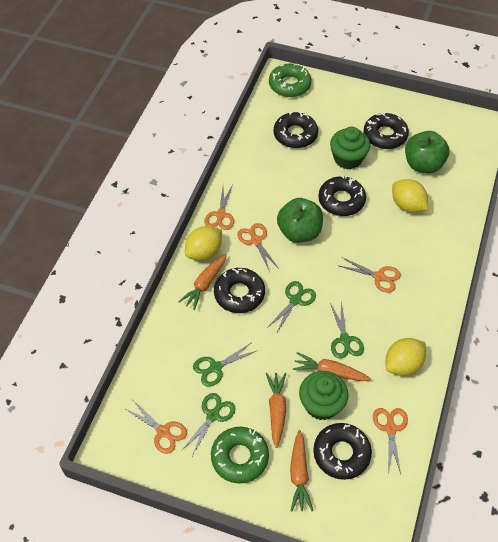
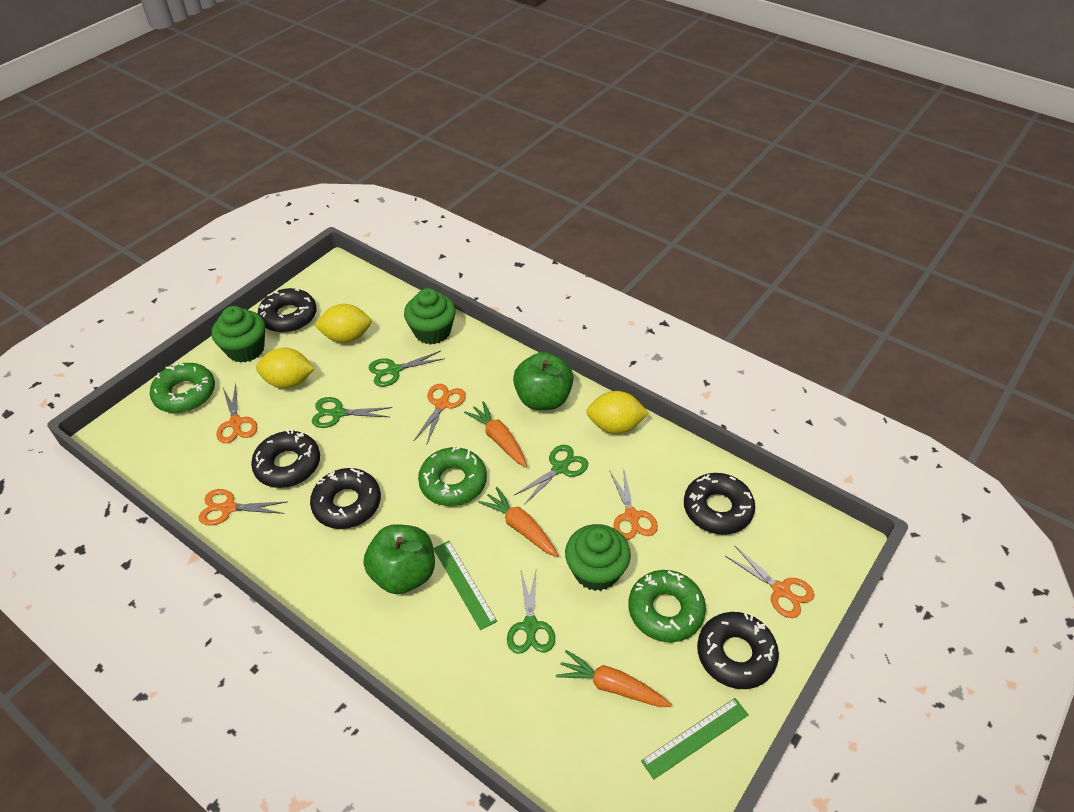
green cupcake: 2 -> 3
green donut: 2 -> 3
green ruler: 0 -> 2
orange carrot: 4 -> 3

